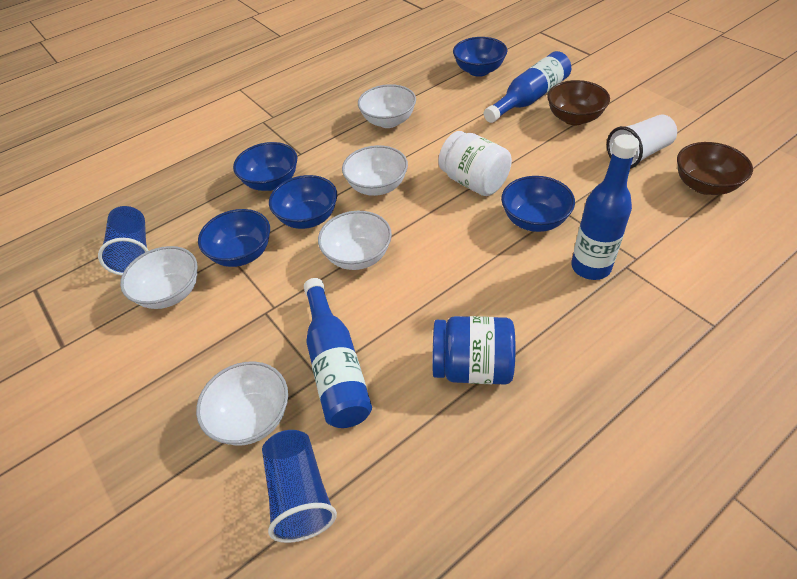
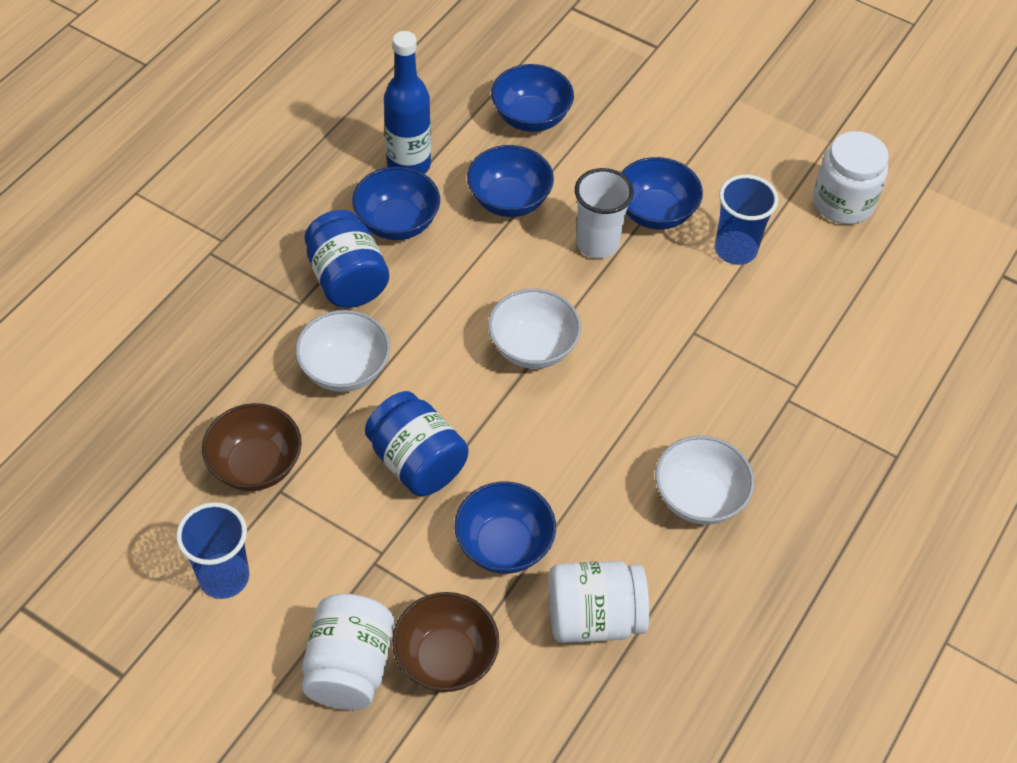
blue bottle: 3 -> 1
blue jar: 1 -> 2
white bowl: 5 -> 3
white jar: 1 -> 3

